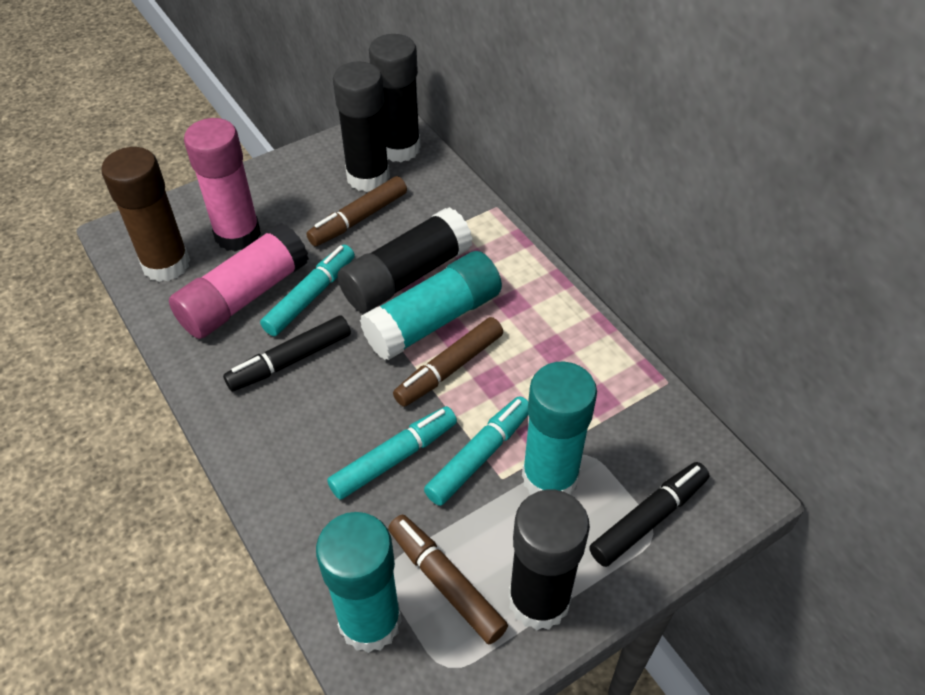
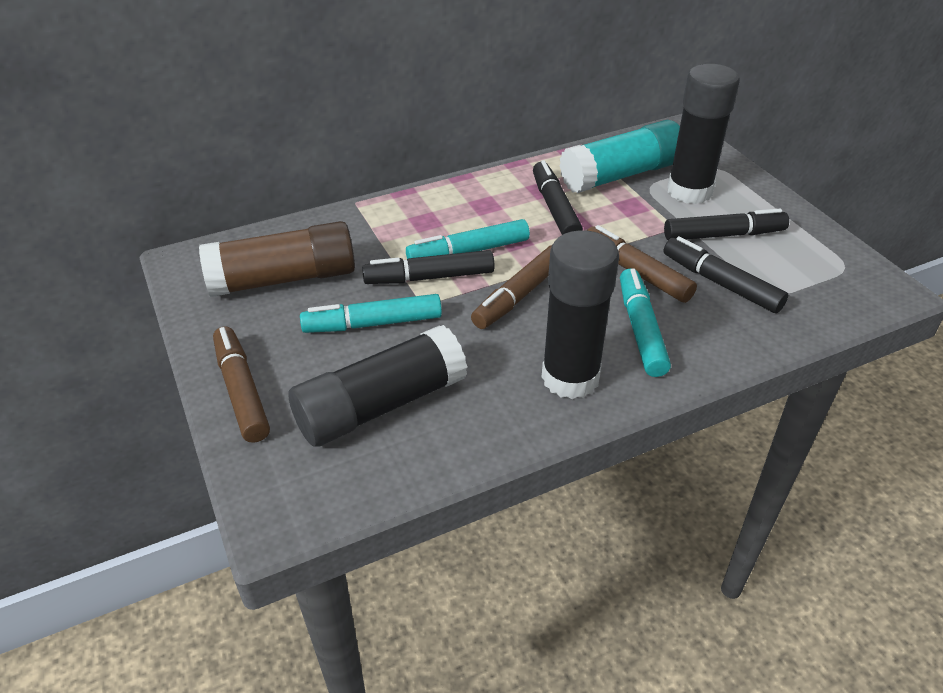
black glue stick: 4 -> 3
black marker: 2 -> 4
pink glue stick: 2 -> 0
turquoise glue stick: 3 -> 1

